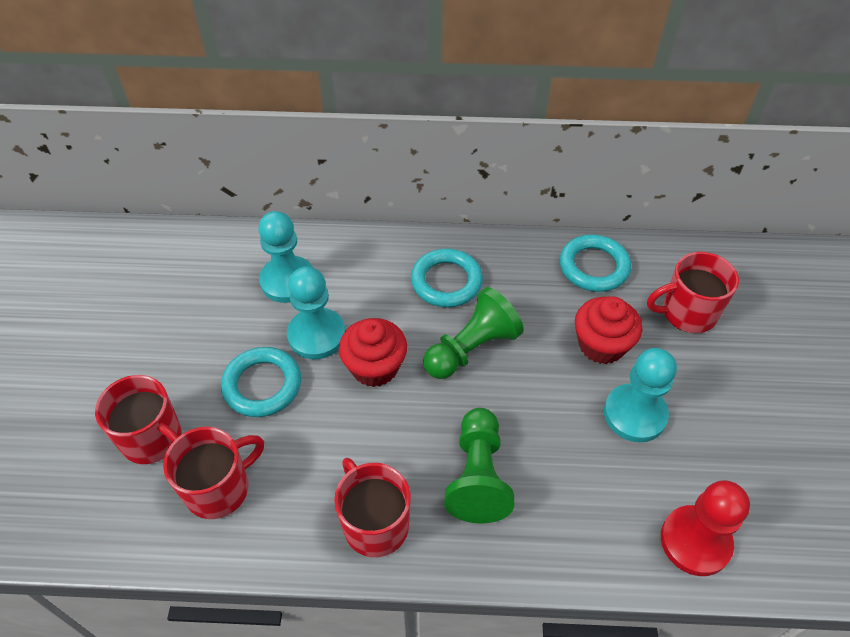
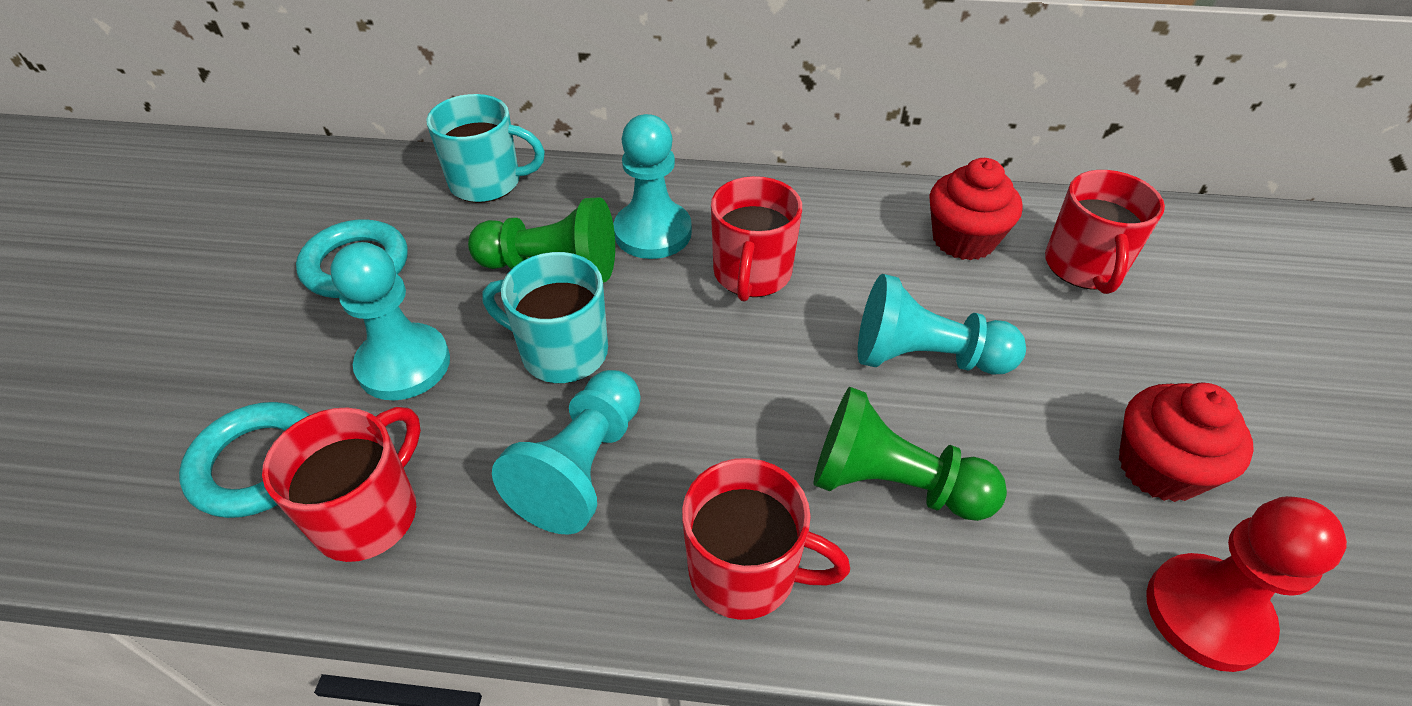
turquoise mug: 0 -> 2
turquoise pawn: 3 -> 4
turquoise ring: 3 -> 2

